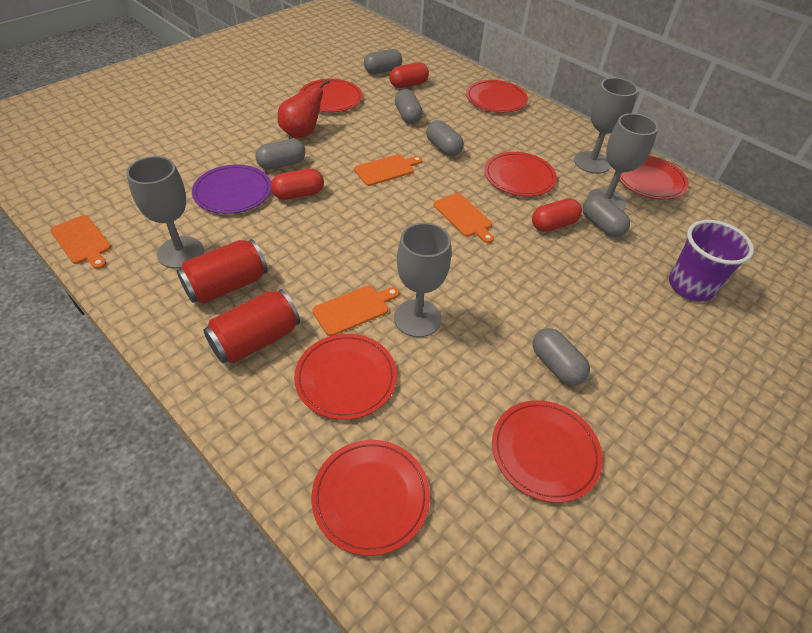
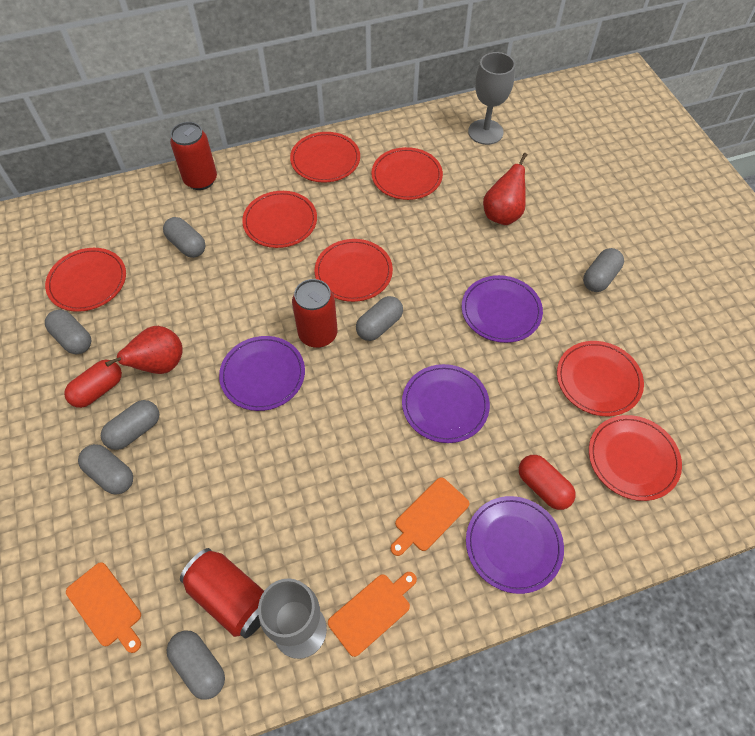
grey capsule: 6 -> 7
grey goblet: 4 -> 2
orange cutting board: 4 -> 3
purple cup: 1 -> 0
purple plate: 1 -> 4
red can: 2 -> 3
red capsule: 3 -> 2
red pear: 1 -> 2

